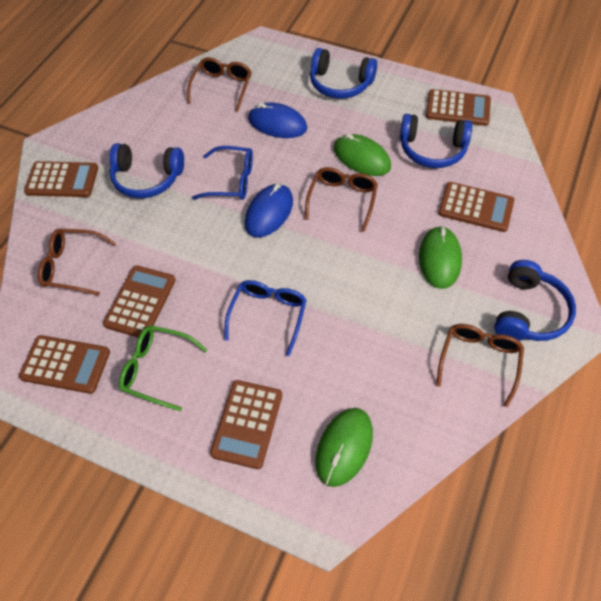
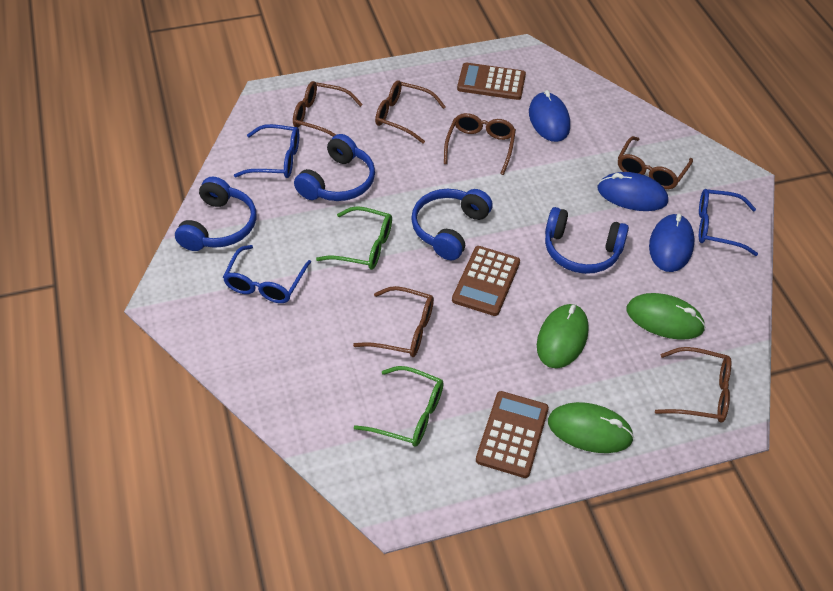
blue glasses: 2 -> 3
blue mouse: 2 -> 3
brown calculator: 6 -> 3
brown glasses: 4 -> 6
green glasses: 1 -> 2

